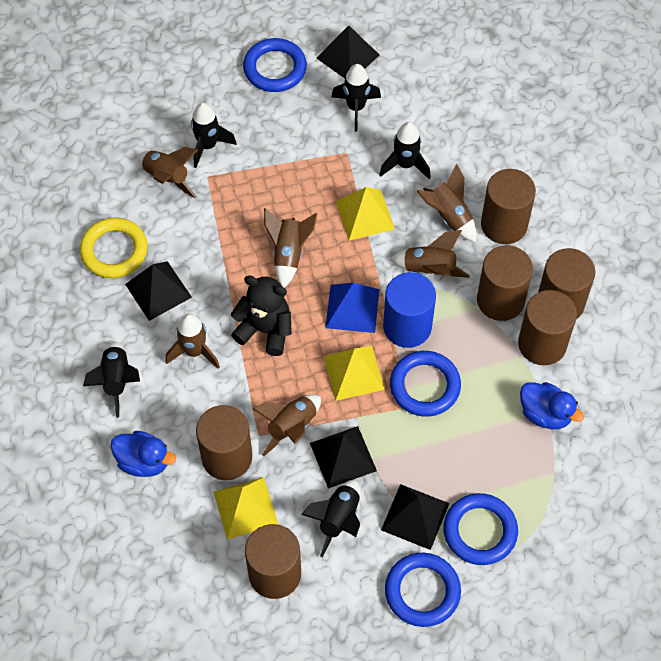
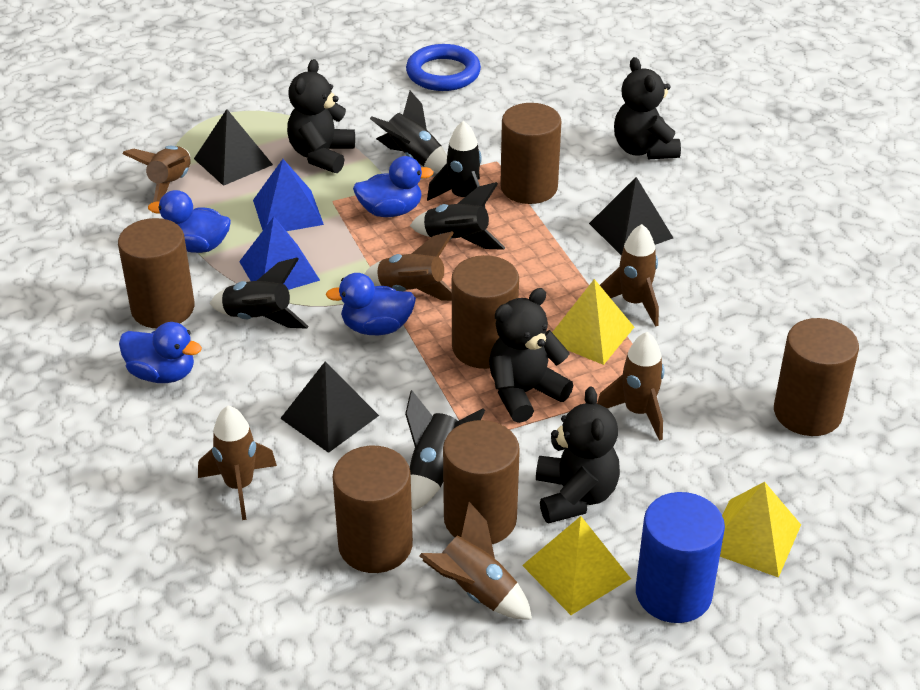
black pyramid: 4 -> 3
black teddy bear: 1 -> 4
blue duck: 2 -> 4
blue pyramid: 1 -> 2
blue ring: 4 -> 1
yellow ring: 1 -> 0

